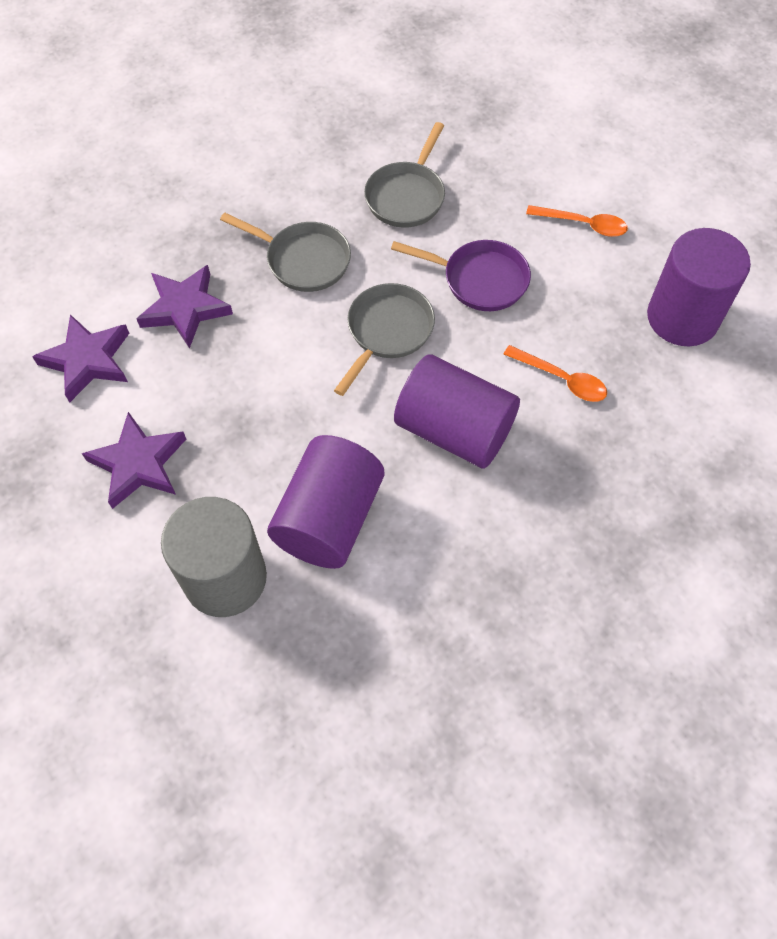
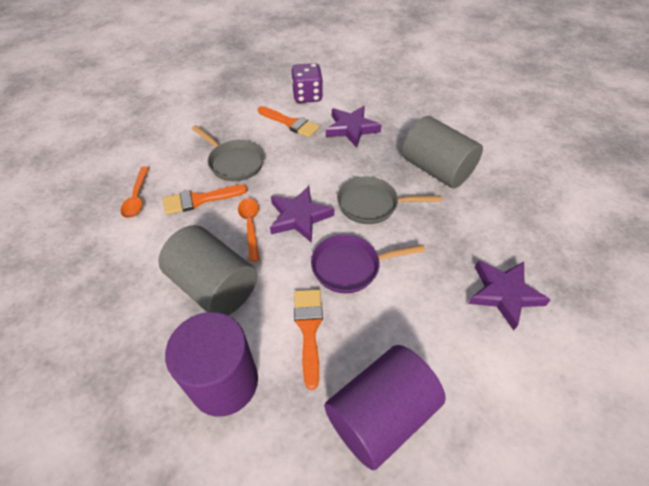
grey cylinder: 1 -> 2
grey pan: 3 -> 2
orange brush: 0 -> 3
purple cylinder: 3 -> 2
purple dice: 0 -> 1

